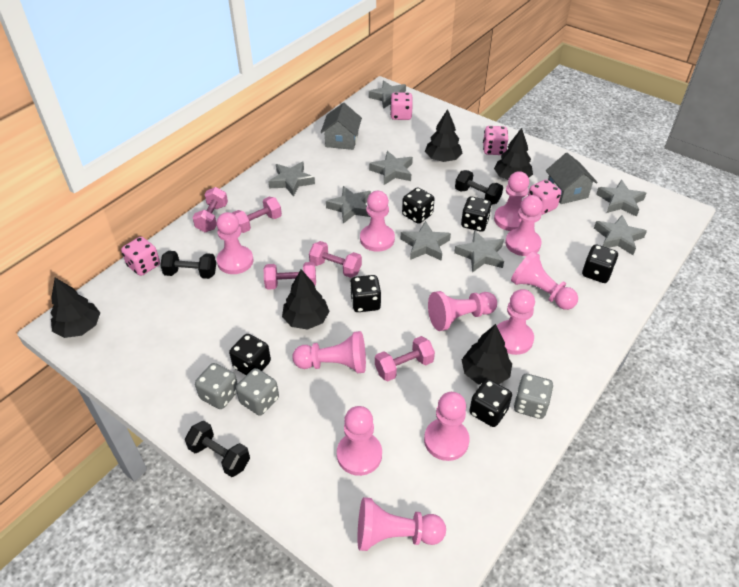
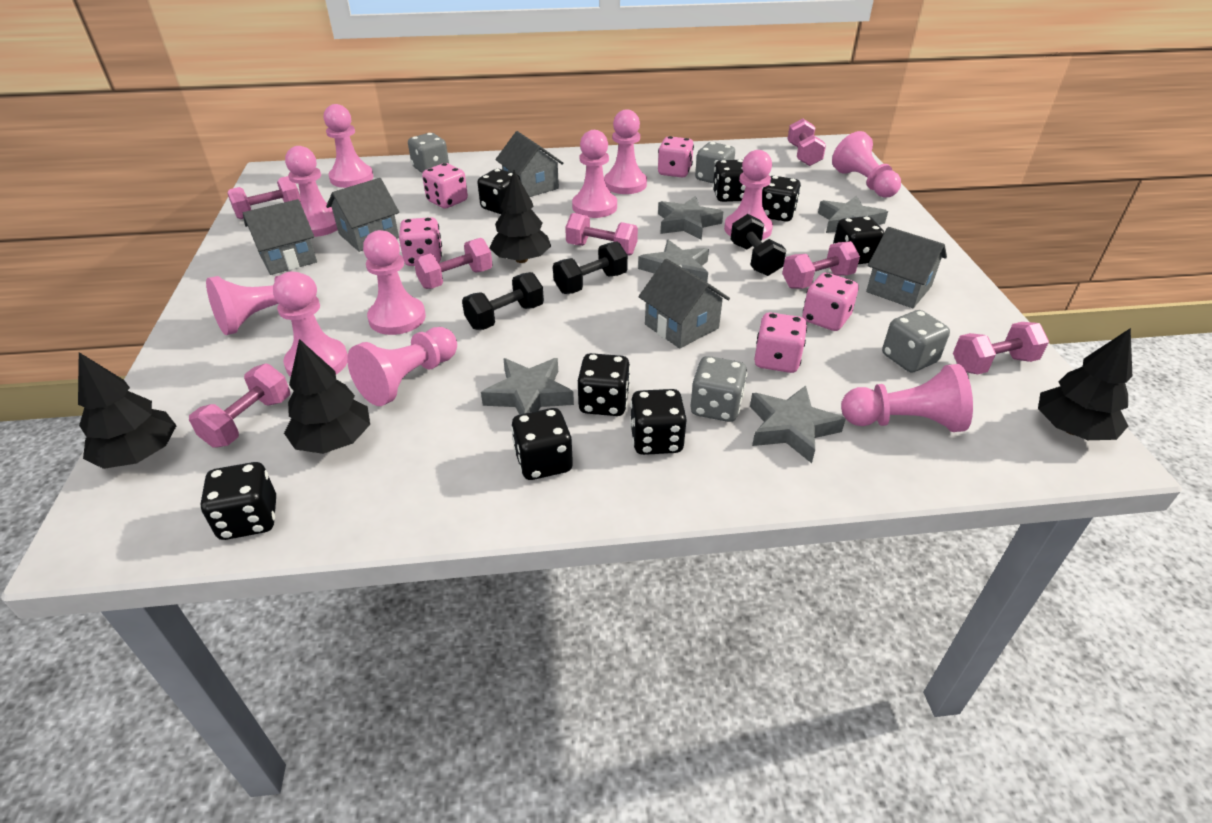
black dice: 6 -> 8
black tree: 5 -> 4
grey dice: 3 -> 4
grey house: 2 -> 5
grey star: 8 -> 5
pink dice: 4 -> 5
pink dumbbell: 5 -> 7

